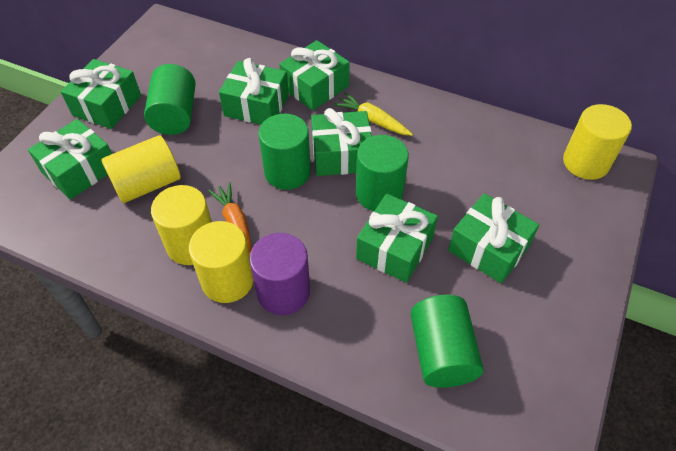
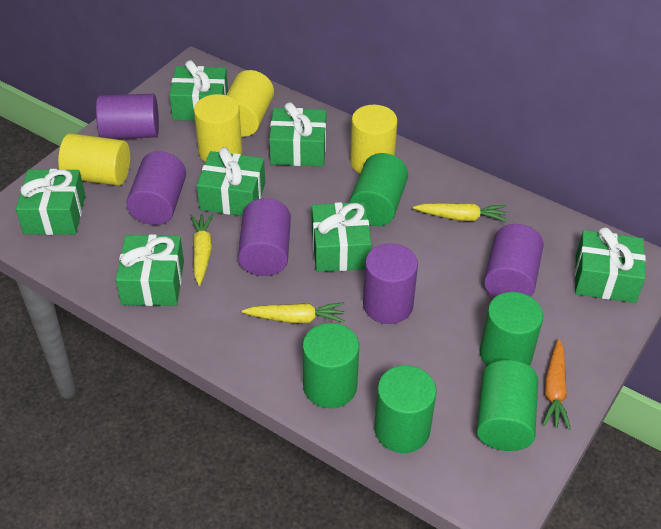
green cylinder: 4 -> 5
purple cylinder: 1 -> 5
yellow carrot: 1 -> 3

